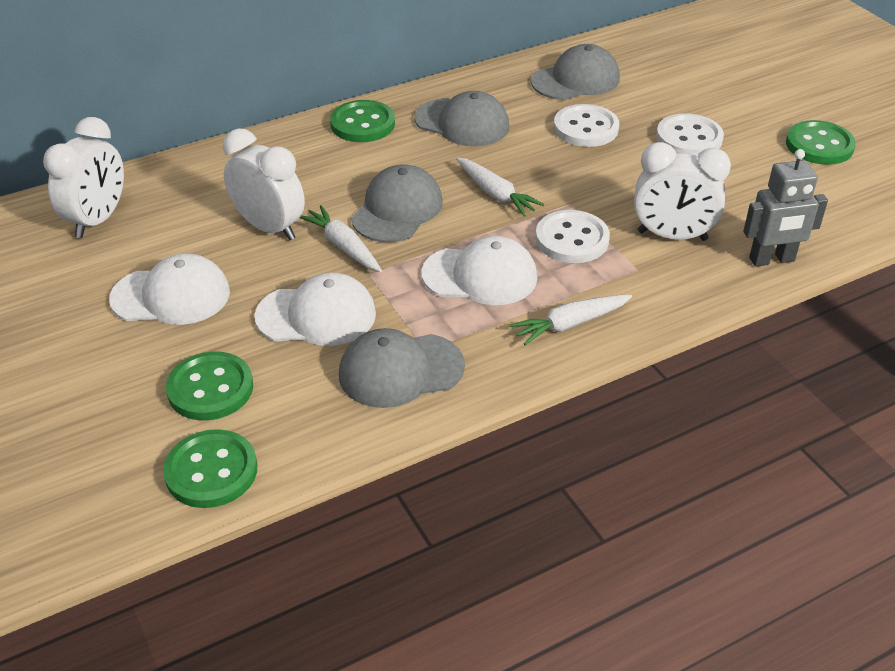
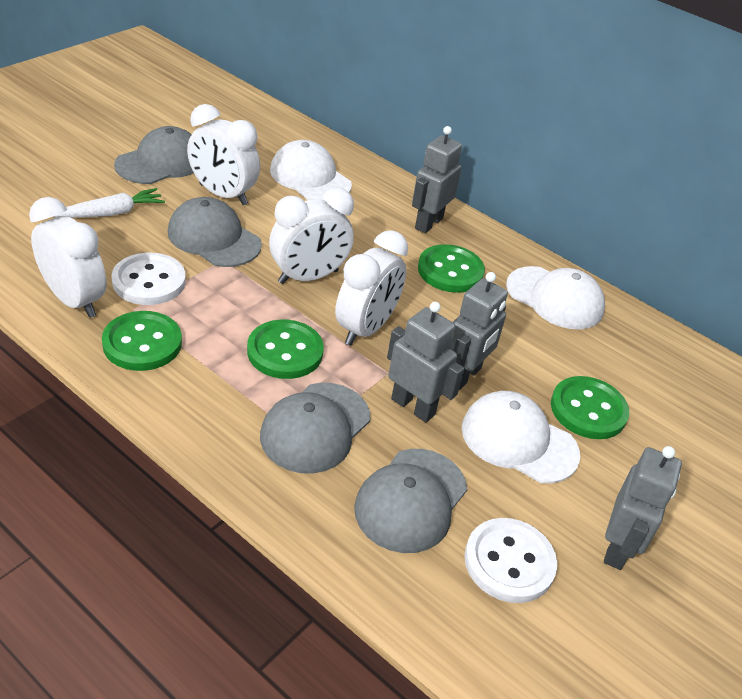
grey robot: 1 -> 4
white button: 3 -> 2
white carrot: 3 -> 1
white clock: 3 -> 4

